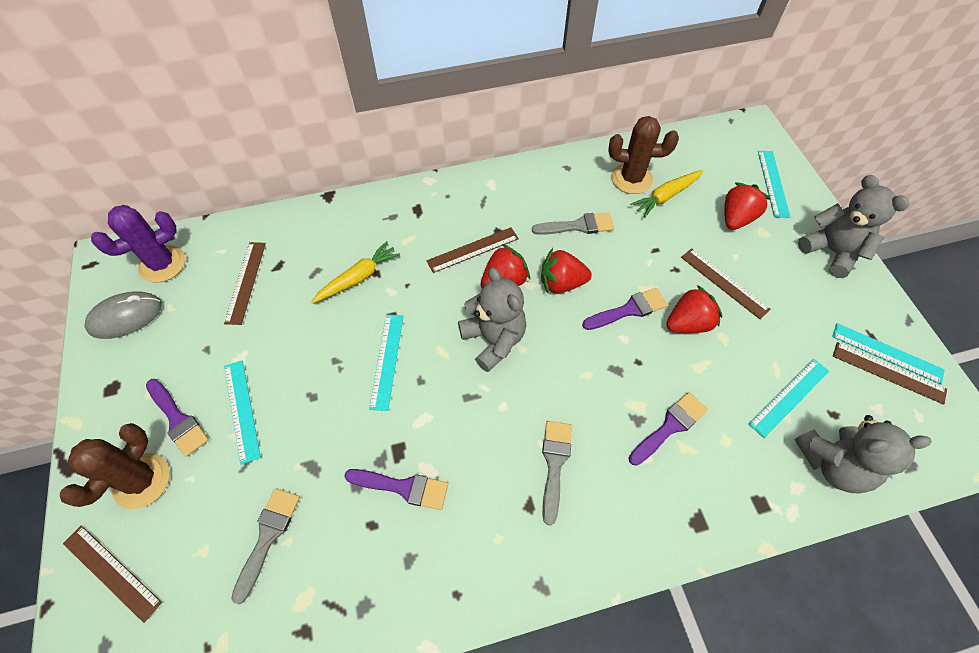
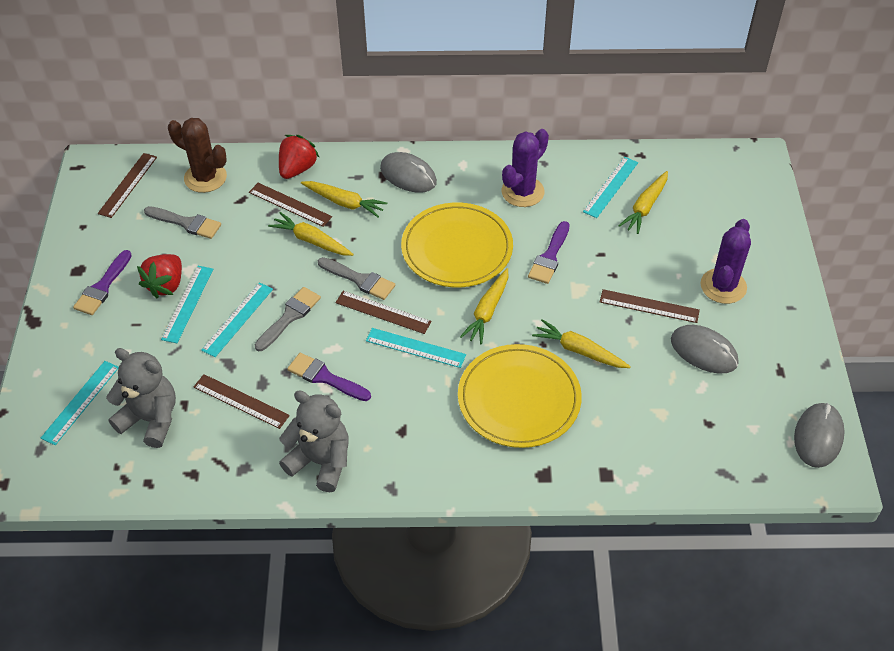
brown cactus: 2 -> 1
grey mouse: 1 -> 3
grey teddy bear: 3 -> 2
purple brush: 4 -> 3
purple cactus: 1 -> 2
red strawberry: 4 -> 2
yellow carrot: 2 -> 5
yellow plate: 0 -> 2

